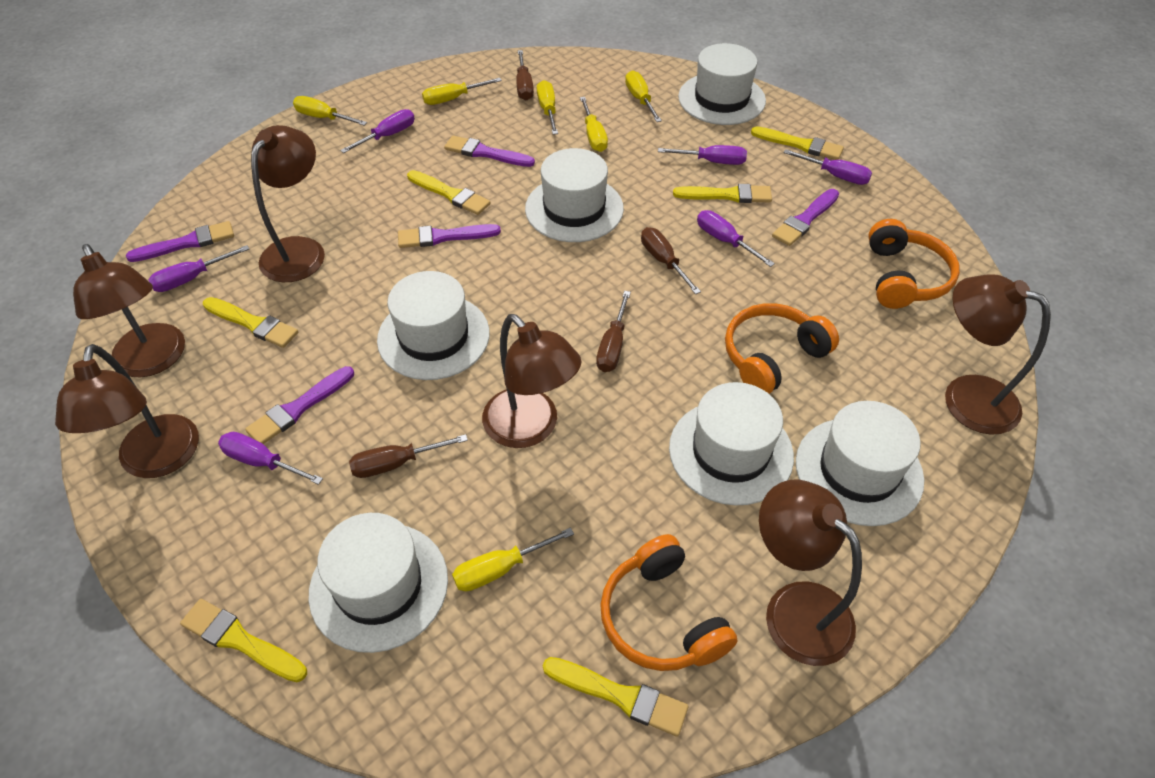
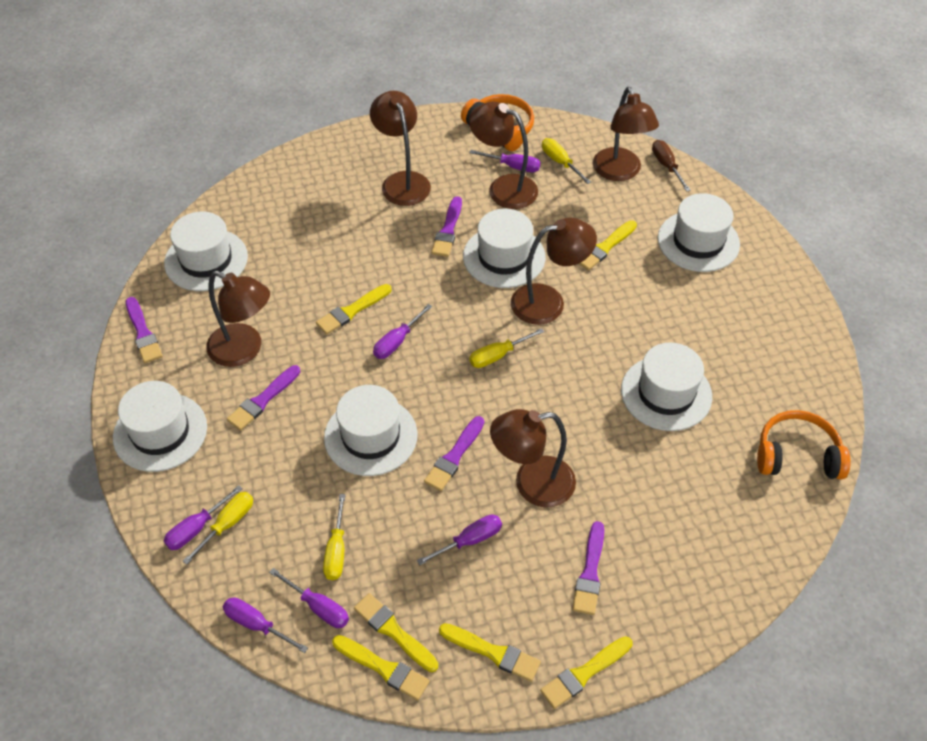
brown screwdriver: 4 -> 1
orange headphones: 3 -> 2
yellow screwdriver: 6 -> 4

